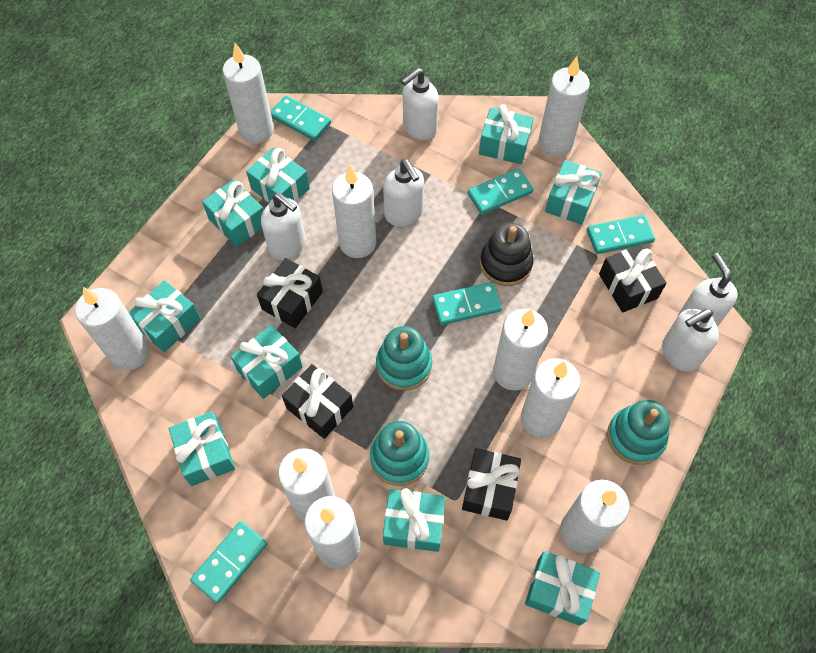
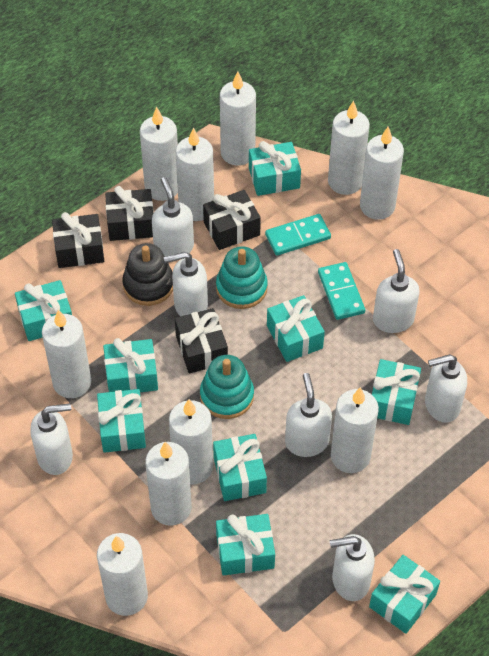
turquoise domino: 5 -> 2
turquoise stacking toy: 3 -> 2
white candle: 9 -> 10
white soap dispenser: 5 -> 7

